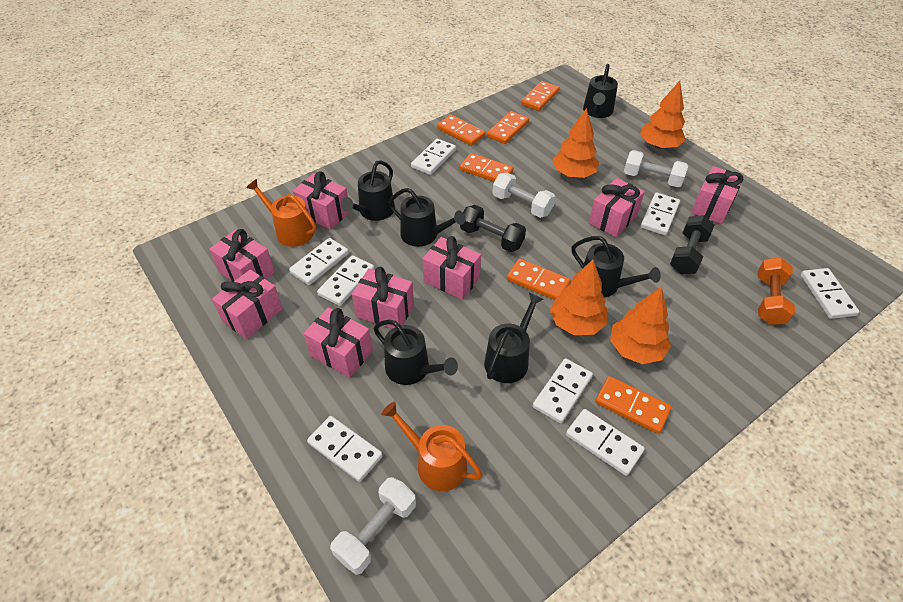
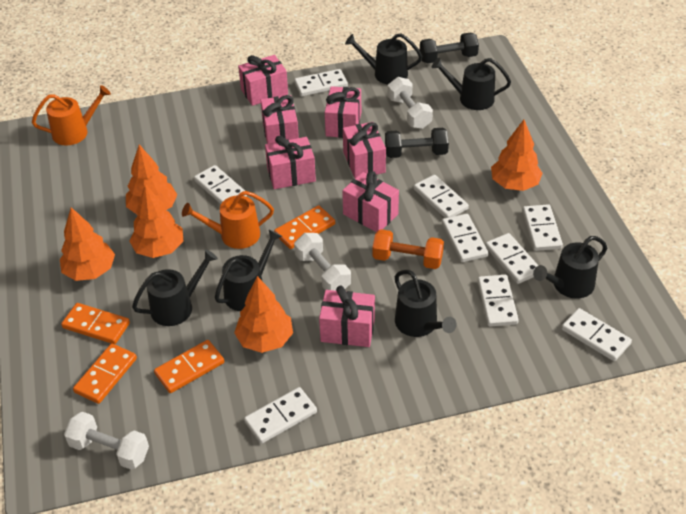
orange domino: 6 -> 4
orange tree: 4 -> 5
pink gift: 8 -> 7
white domino: 8 -> 9

